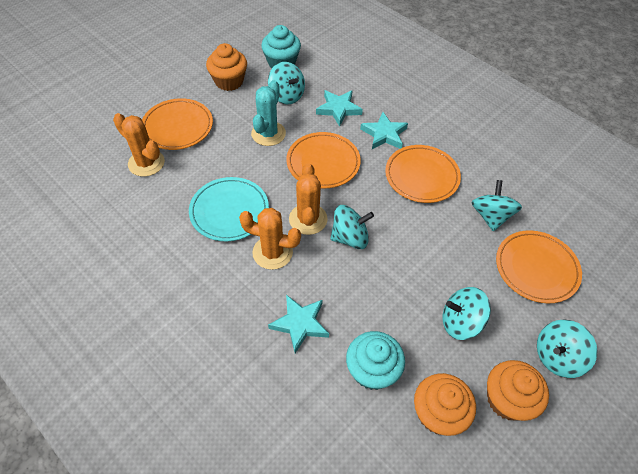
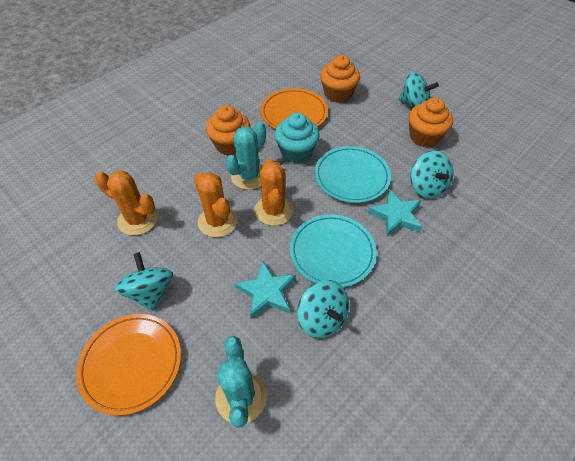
orange plate: 4 -> 2
turquoise cactus: 1 -> 2
turquoise cupcake: 2 -> 1
turquoise plate: 1 -> 2
turquoise spinning top: 5 -> 4
turquoise star: 3 -> 2

